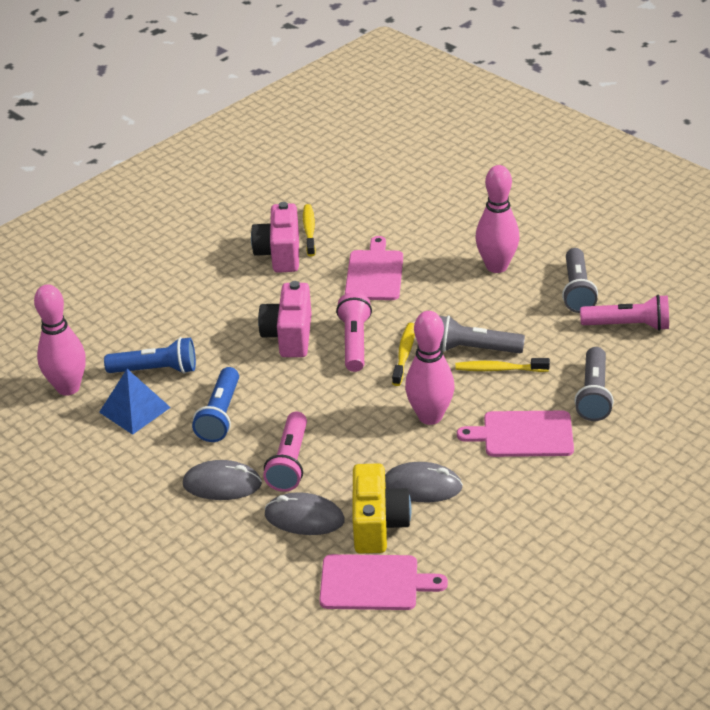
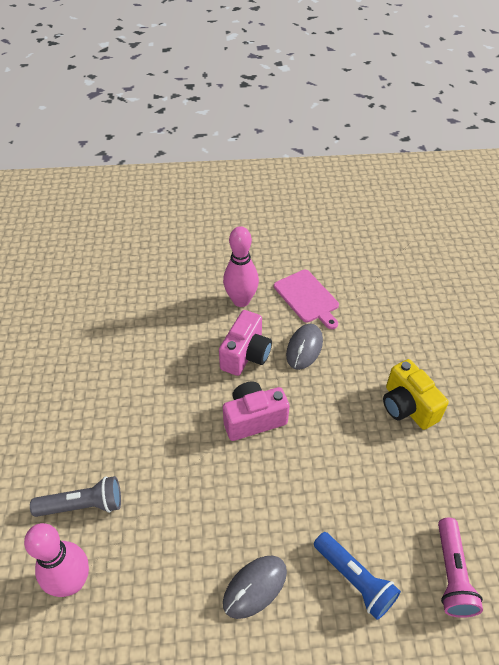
blue flashlight: 2 -> 1
blue pyramid: 1 -> 0
grey flashlight: 3 -> 1
grey mouse: 3 -> 2
pink bowling pin: 3 -> 2
pink cutting board: 3 -> 1
pink flashlight: 3 -> 1
yellow toothbrush: 3 -> 0

